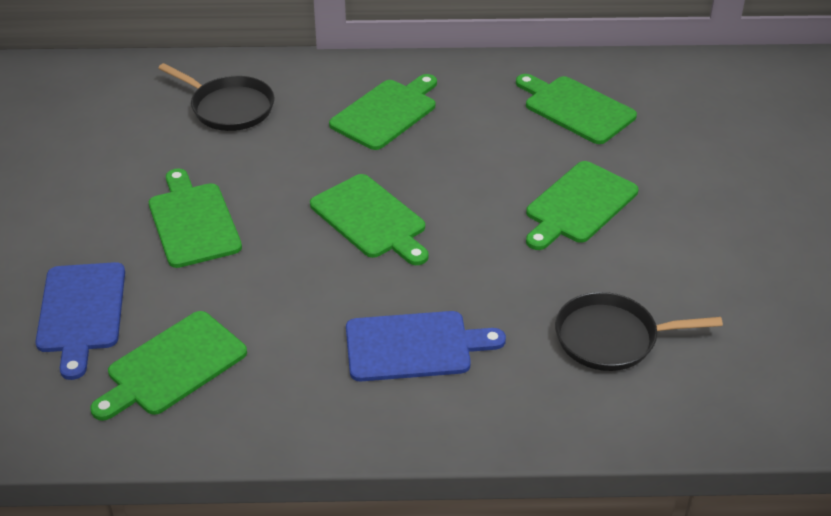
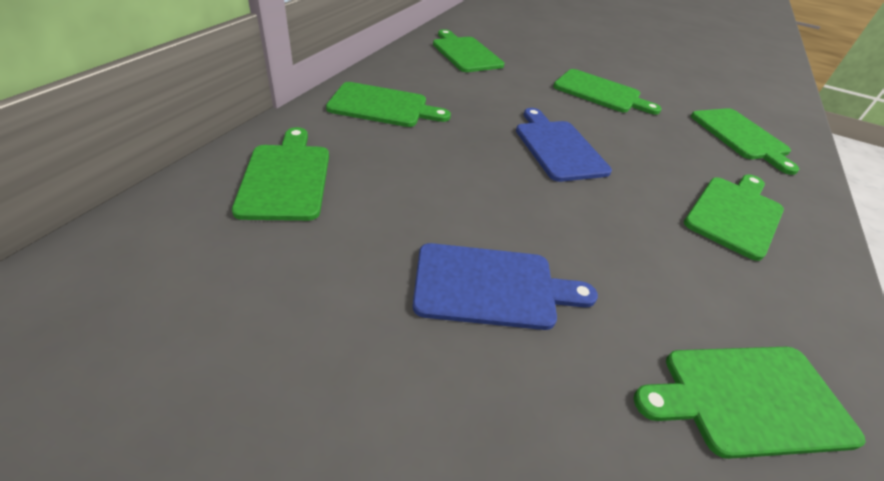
black pan: 2 -> 0
green cutting board: 6 -> 7

